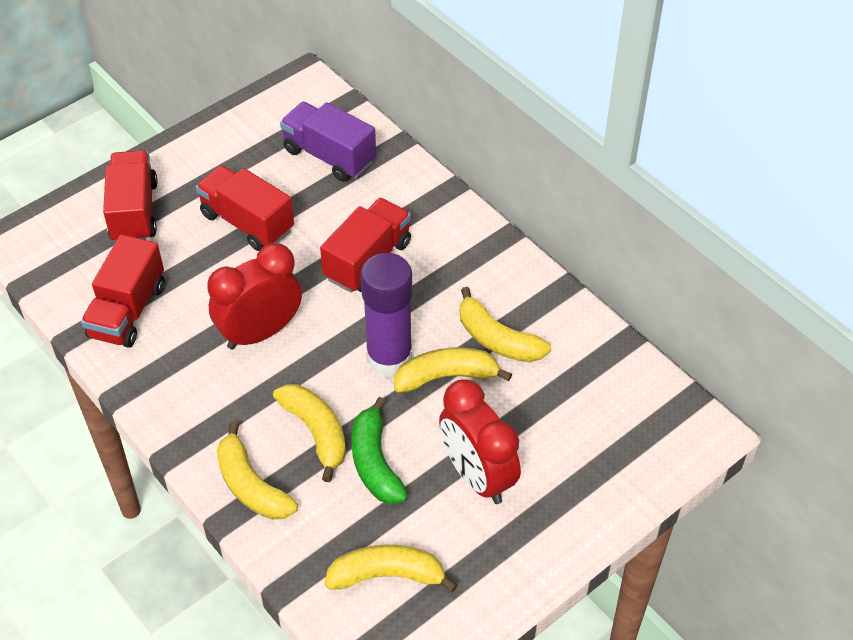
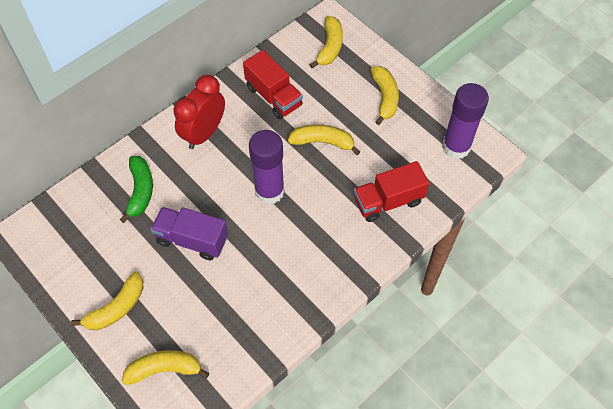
purple glue stick: 1 -> 2
red clock: 2 -> 1
red truck: 4 -> 2

